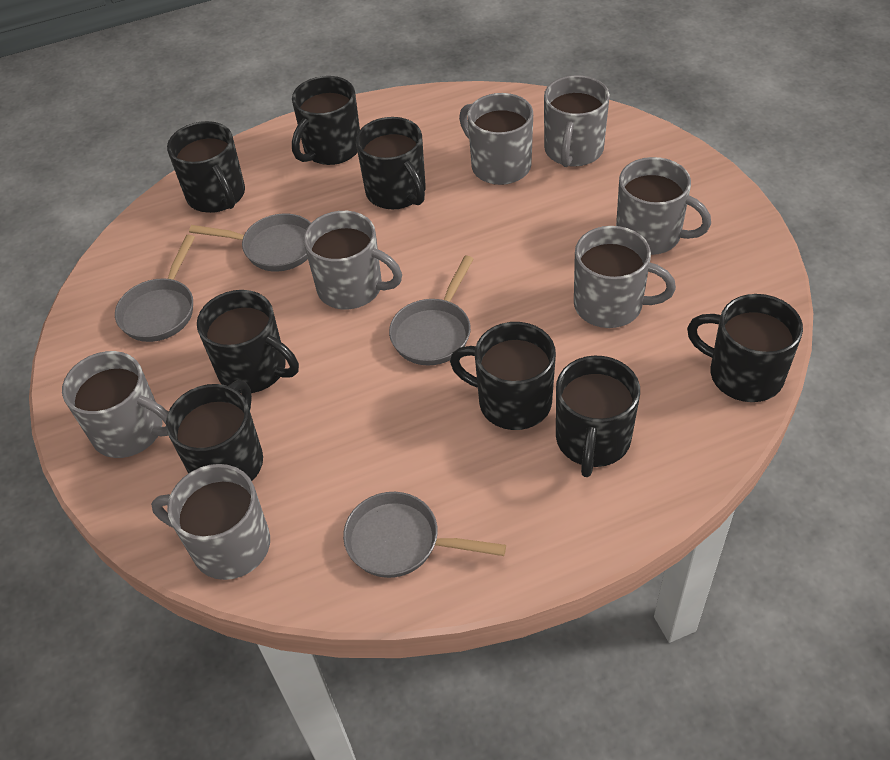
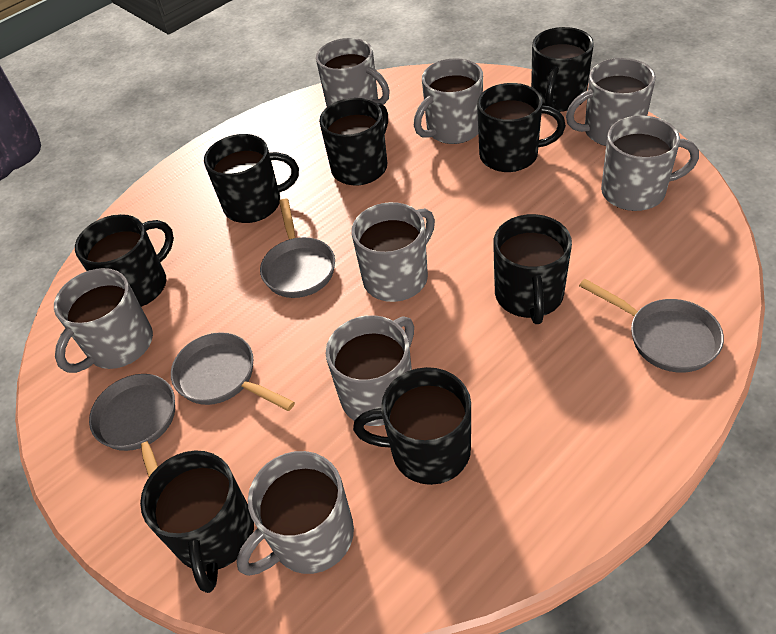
grey mug: 7 -> 8

